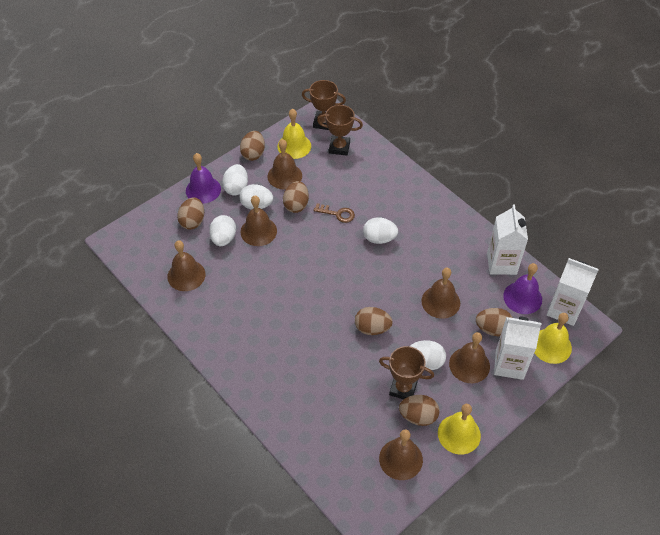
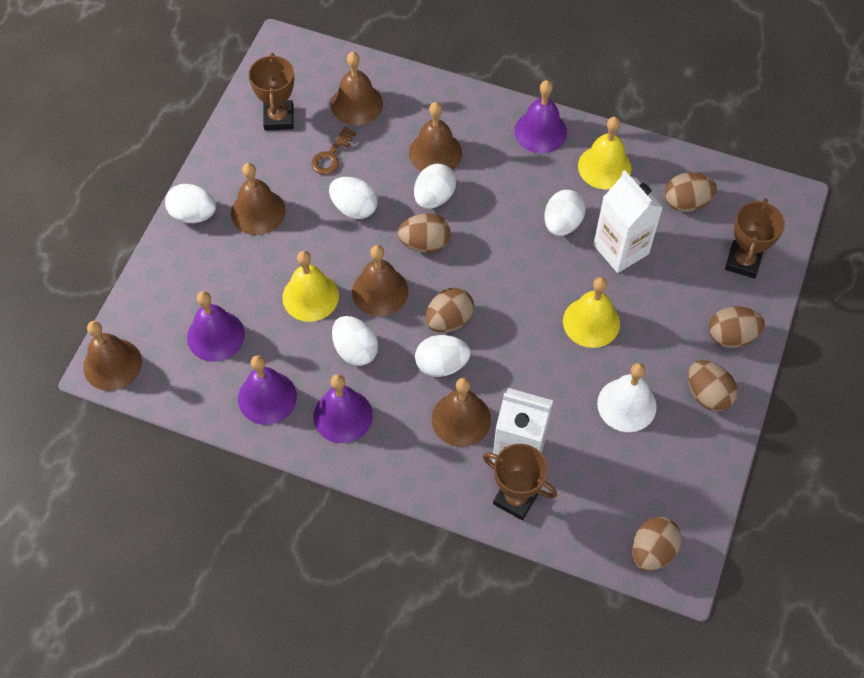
purple bell: 2 -> 4
white bell: 0 -> 1
white carton: 3 -> 2
white egg: 5 -> 6

